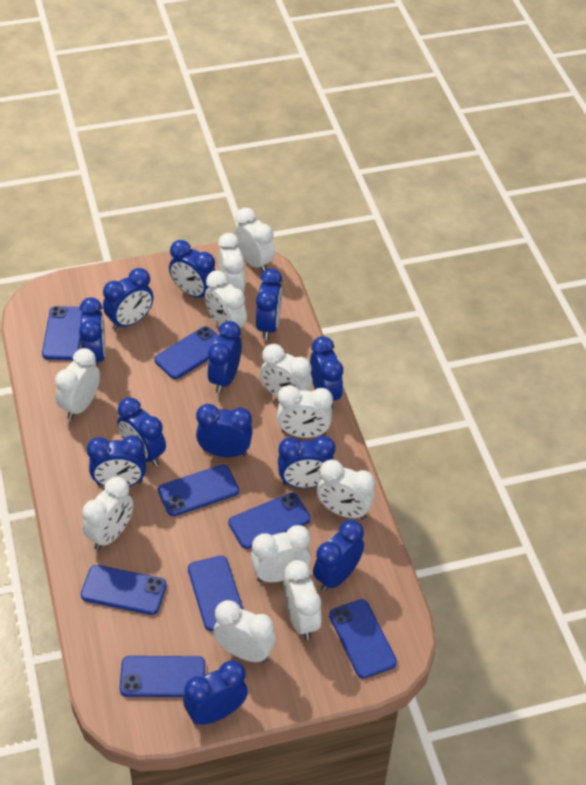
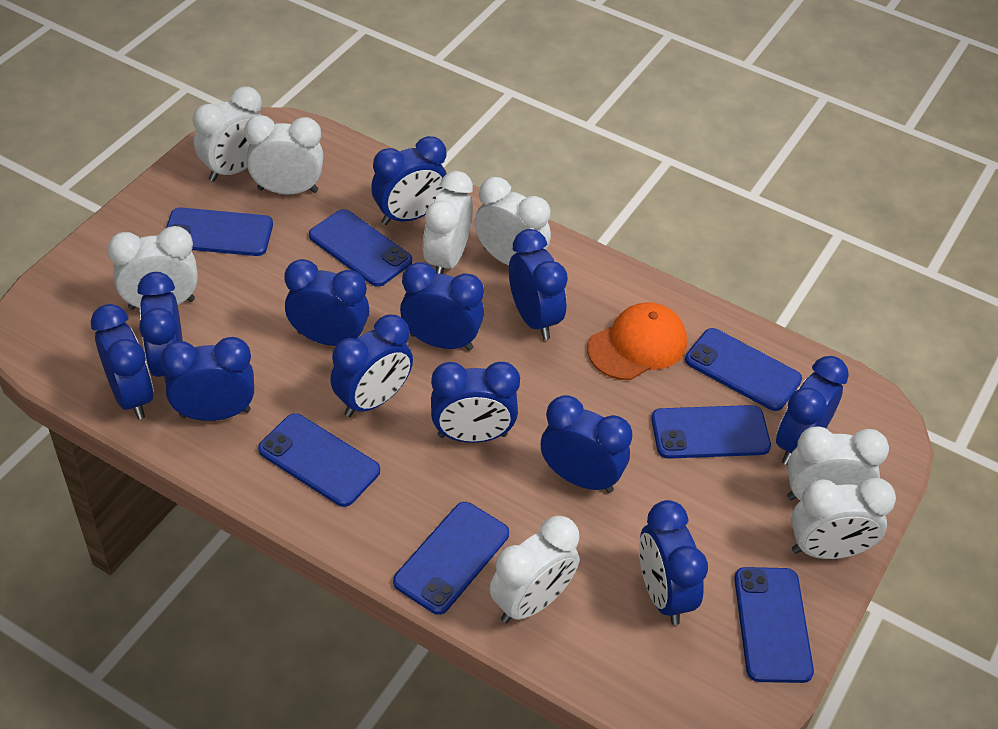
blue phone: 8 -> 7
orange cap: 0 -> 1
white clock: 11 -> 8

